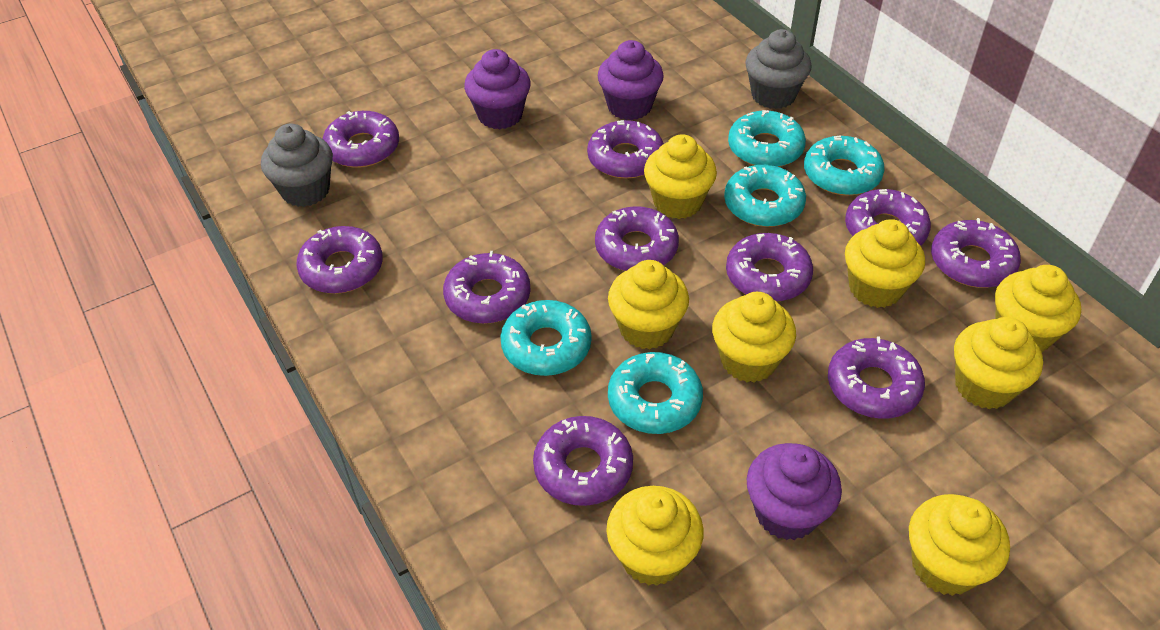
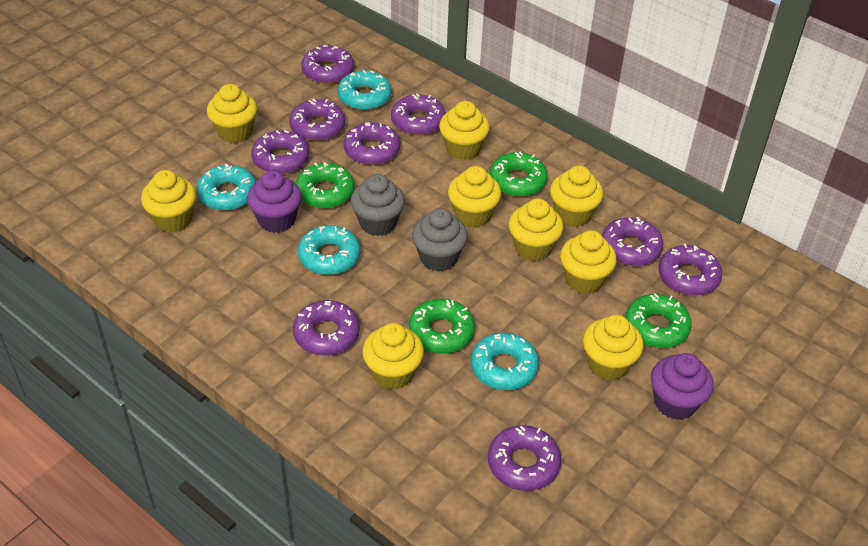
green donut: 0 -> 4
purple cupcake: 3 -> 2
purple donut: 10 -> 9
turquoise donut: 5 -> 4
yellow cupcake: 8 -> 9

